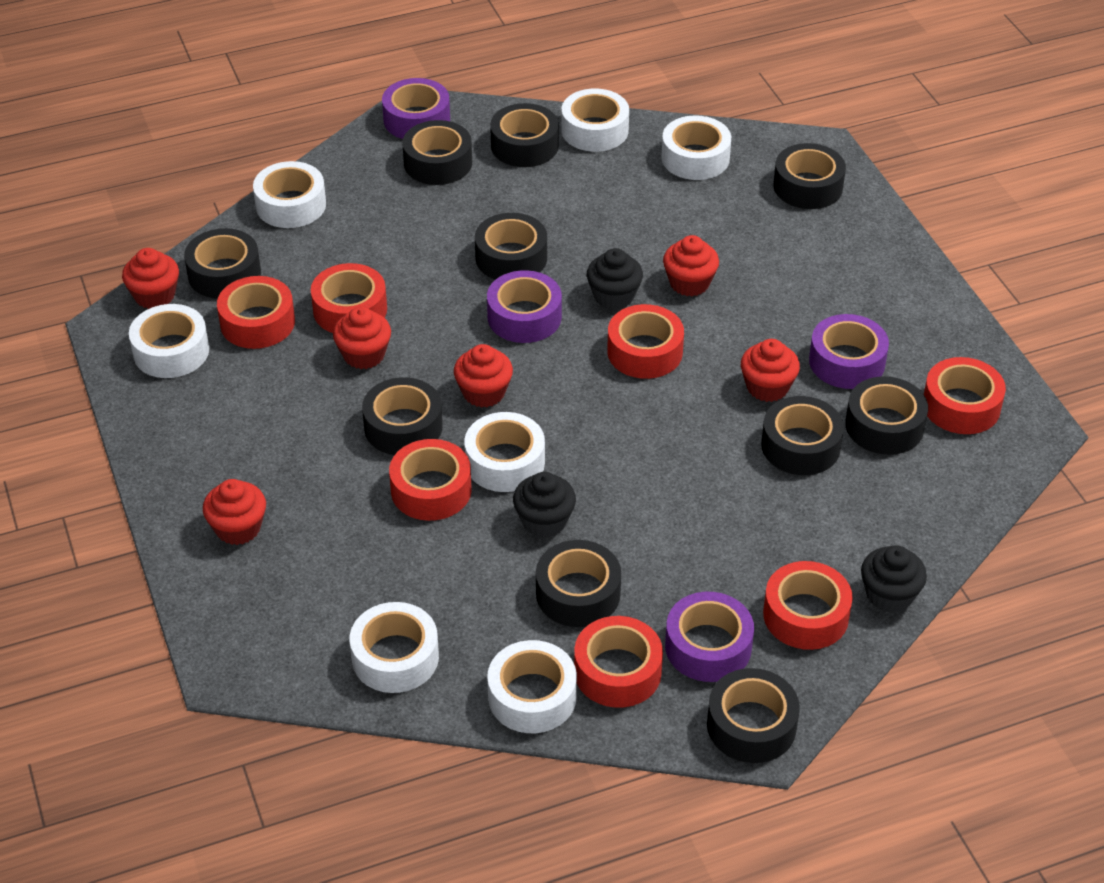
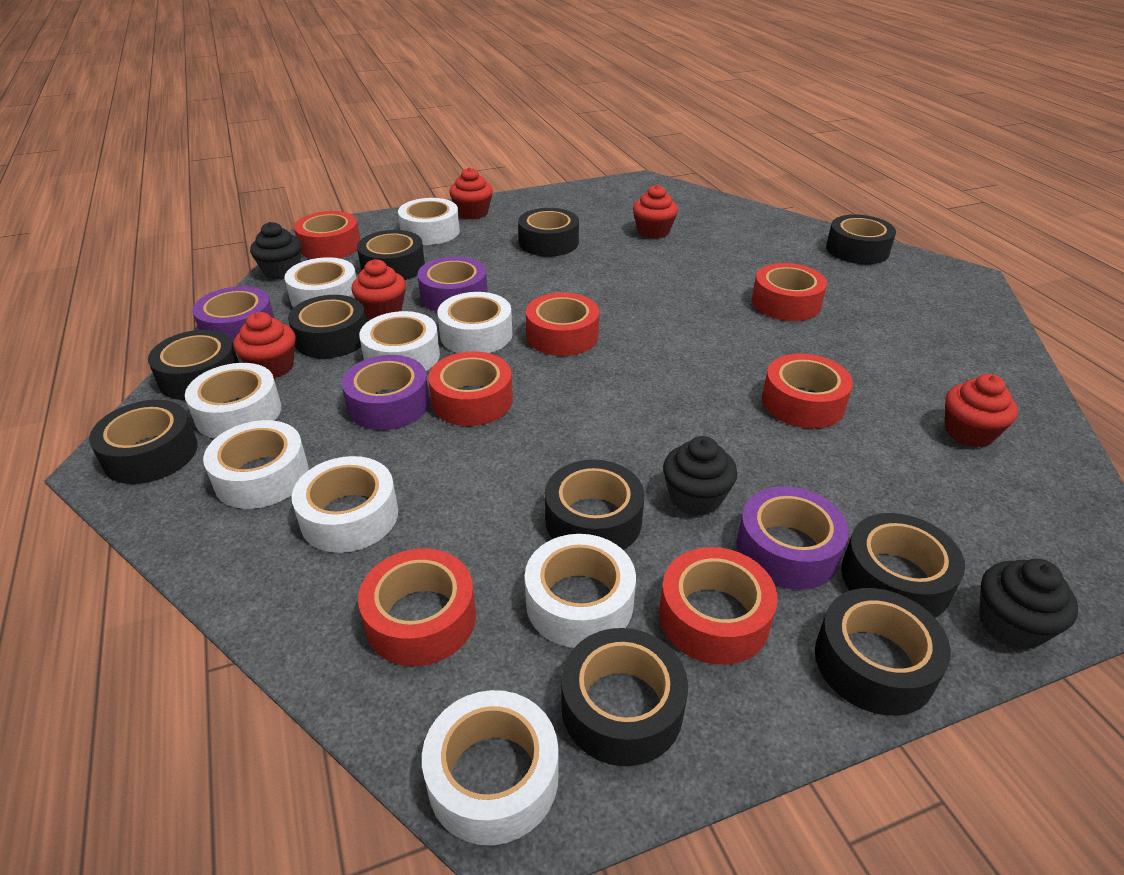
red cupcake: 6 -> 5
white tape: 7 -> 9

